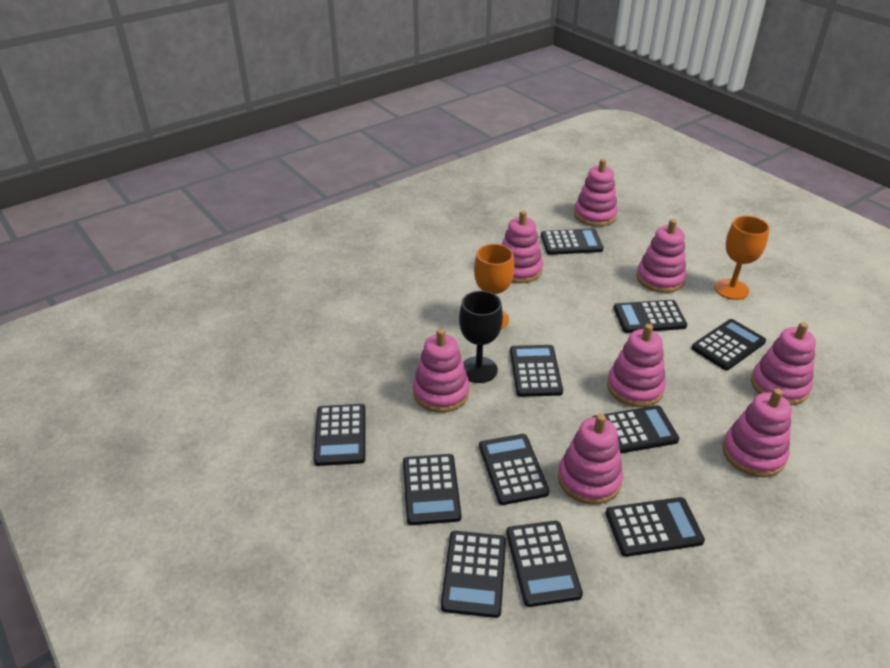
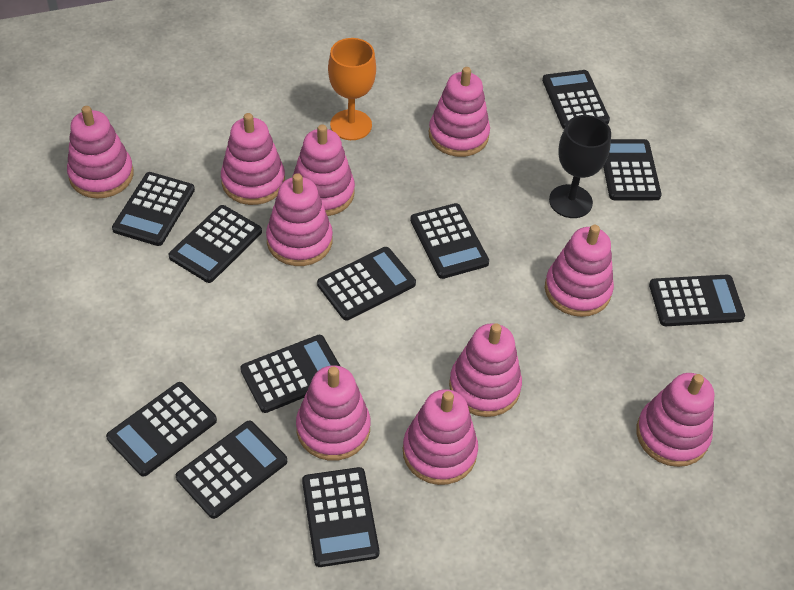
orange goblet: 2 -> 1
pink stacking toy: 8 -> 10

